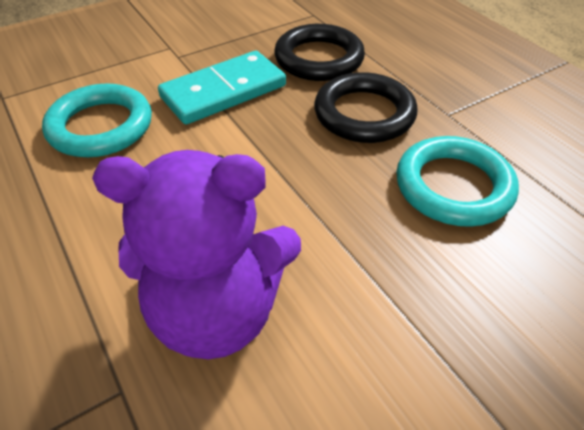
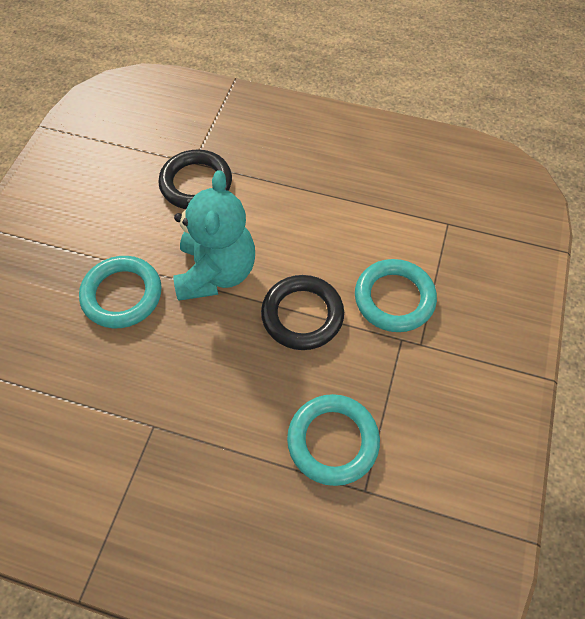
purple teddy bear: 1 -> 0
turquoise domino: 1 -> 0
turquoise ring: 2 -> 3
turquoise teddy bear: 0 -> 1

